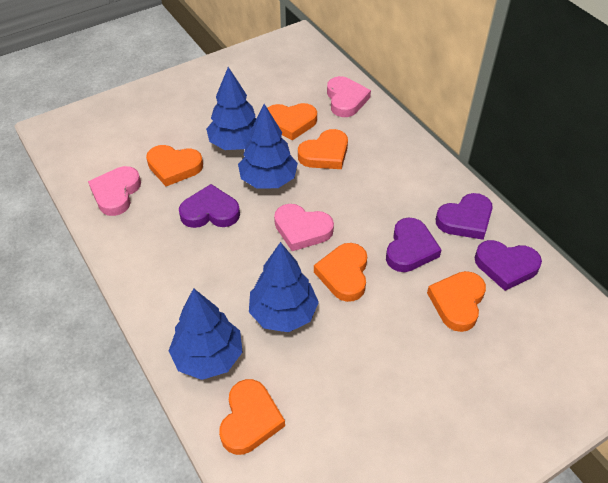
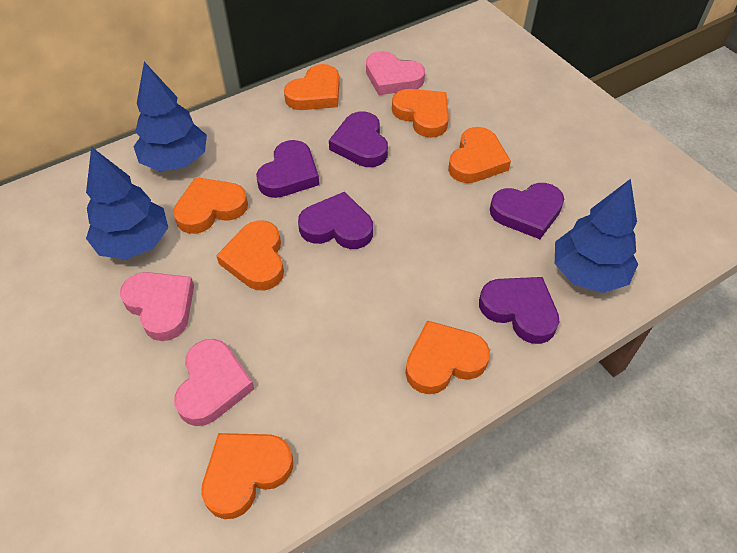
blue tree: 4 -> 3
orange heart: 6 -> 7
purple heart: 4 -> 5

